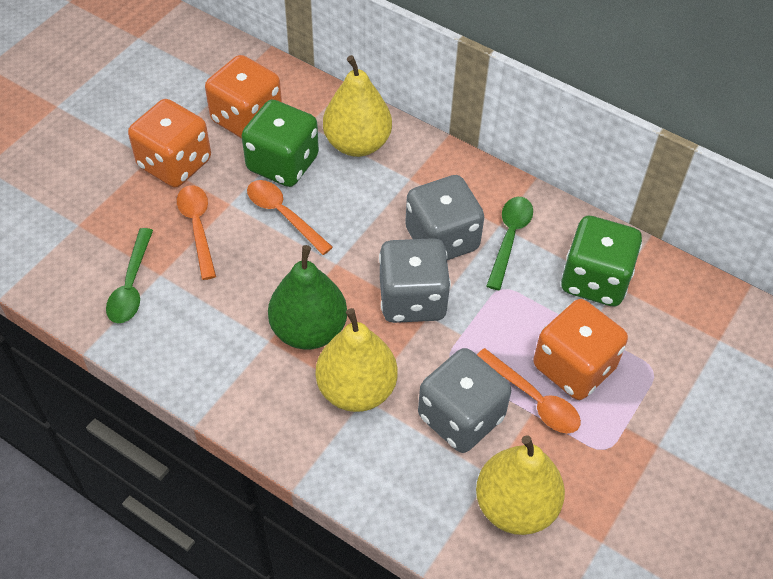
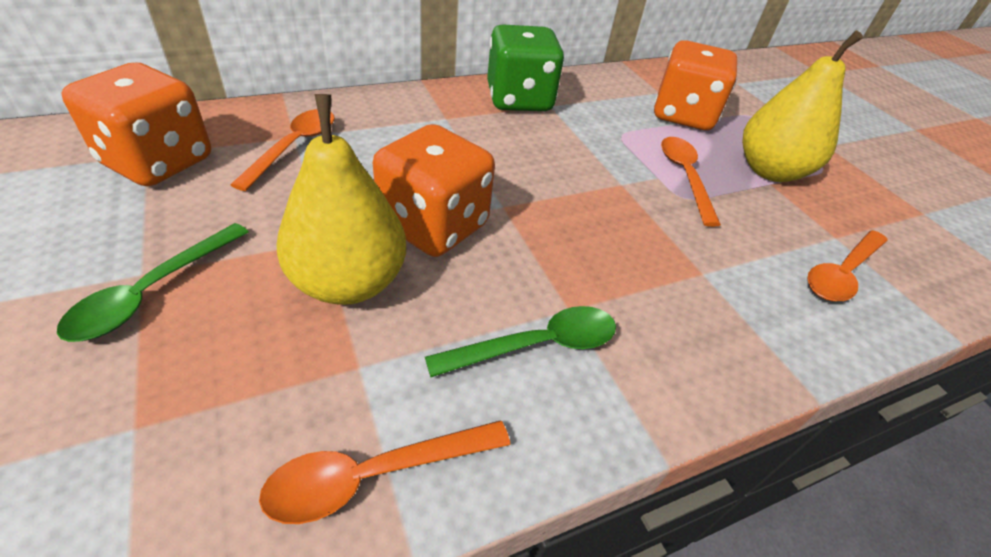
green dice: 2 -> 1
green pear: 1 -> 0
grey dice: 3 -> 0
orange spoon: 3 -> 4
yellow pear: 3 -> 2

